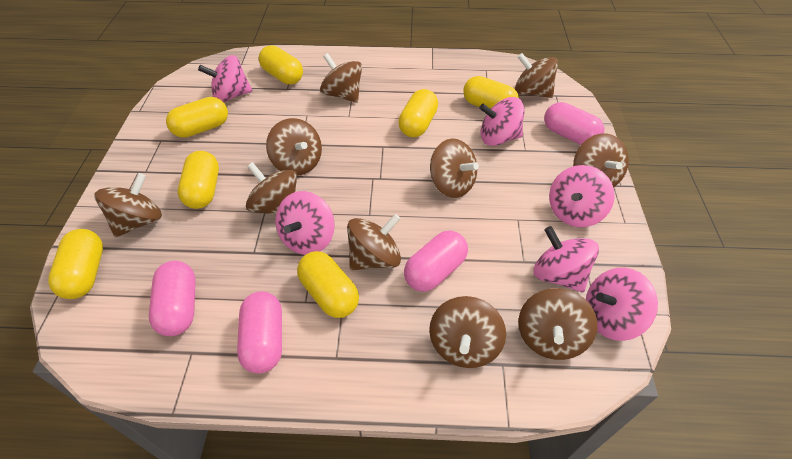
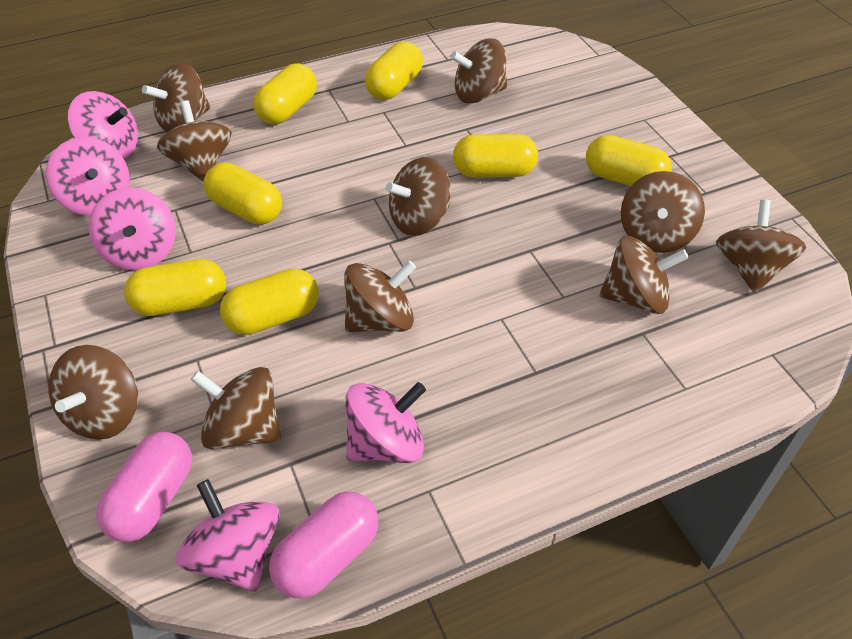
pink capsule: 4 -> 2
pink spinning top: 6 -> 5

